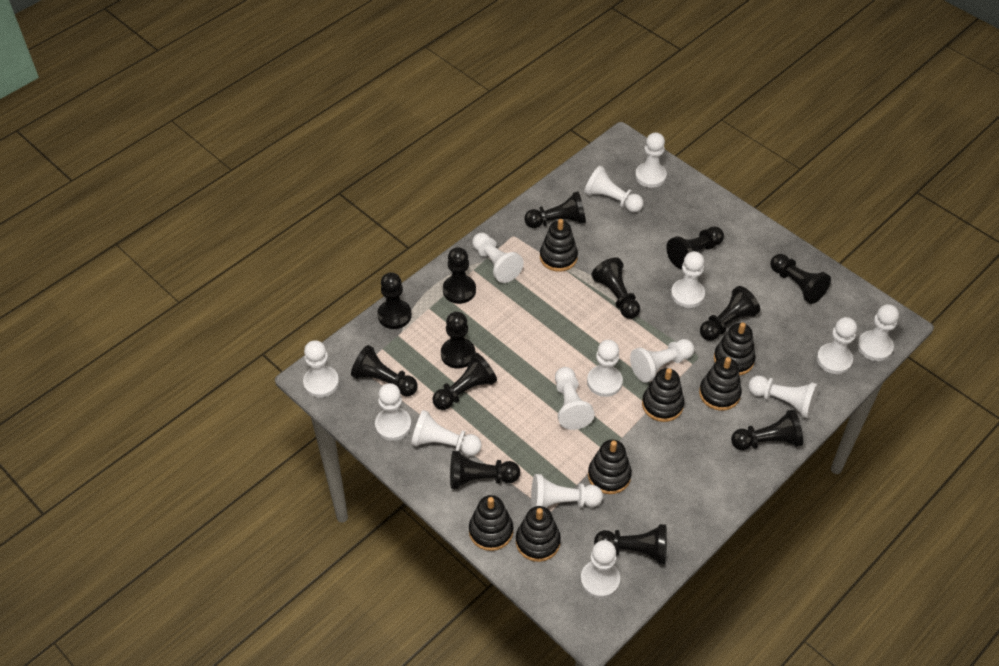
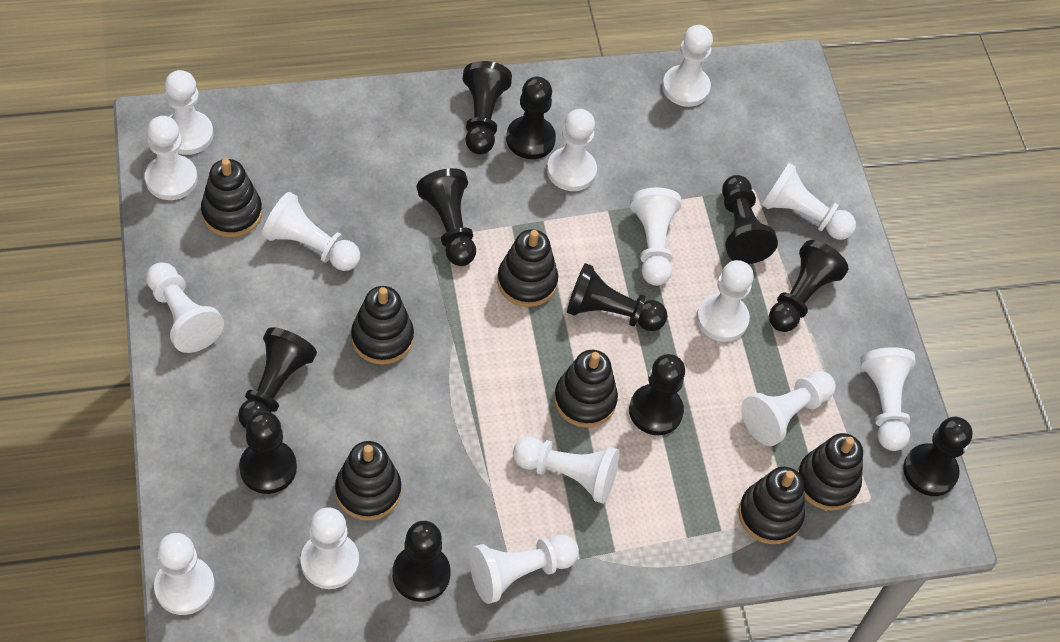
black pawn: 13 -> 11

